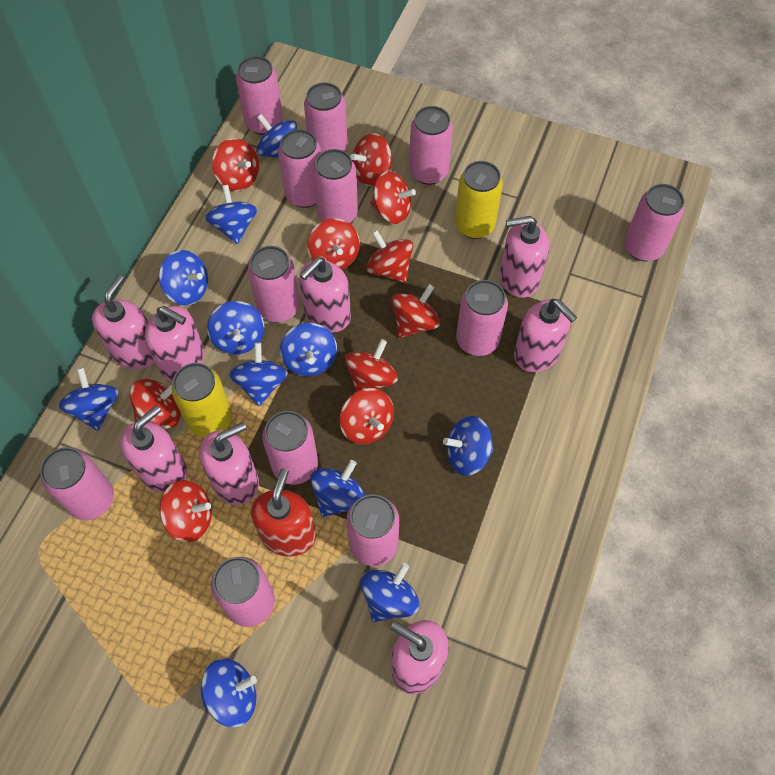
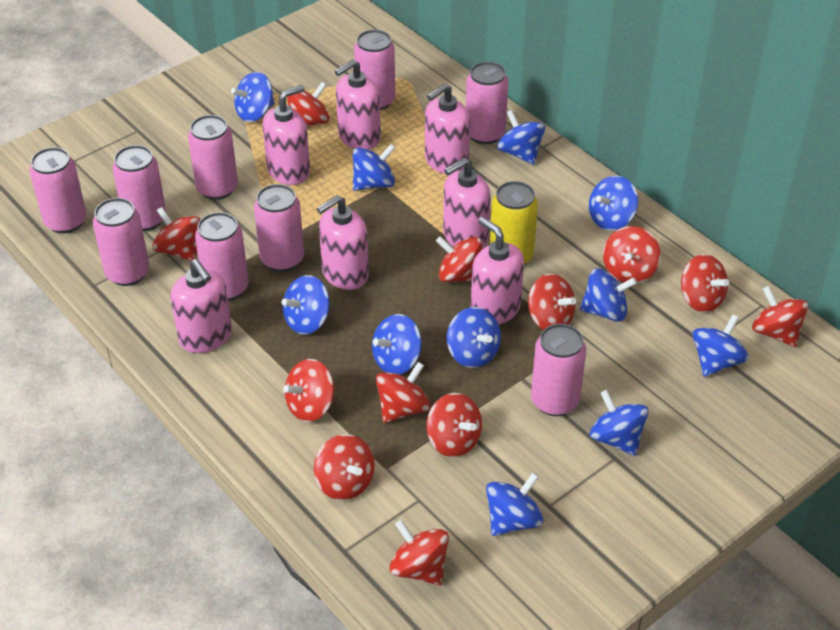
pink can: 12 -> 9
pink soap dispenser: 8 -> 7
red soap dispenser: 1 -> 0
red spinning top: 10 -> 12
yellow can: 2 -> 1

